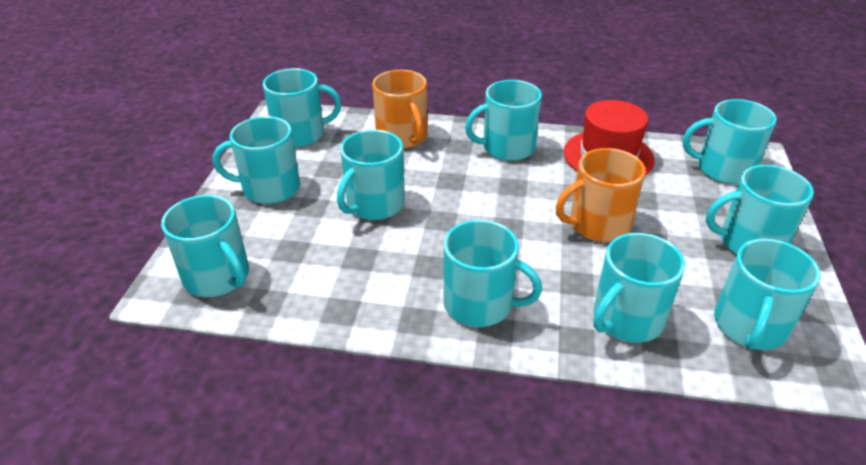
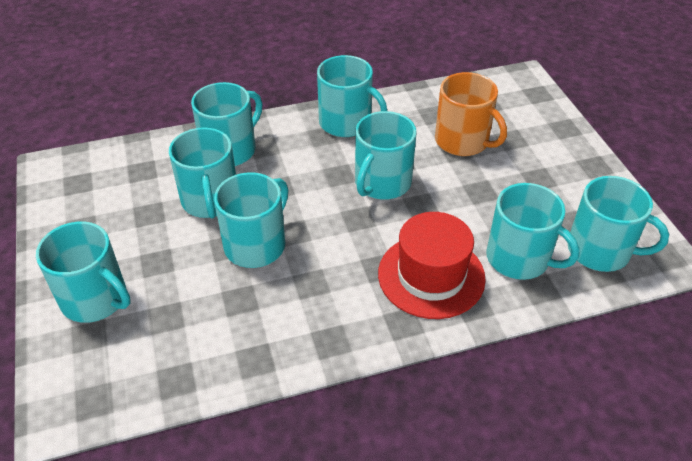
orange mug: 2 -> 1
turquoise mug: 10 -> 8

